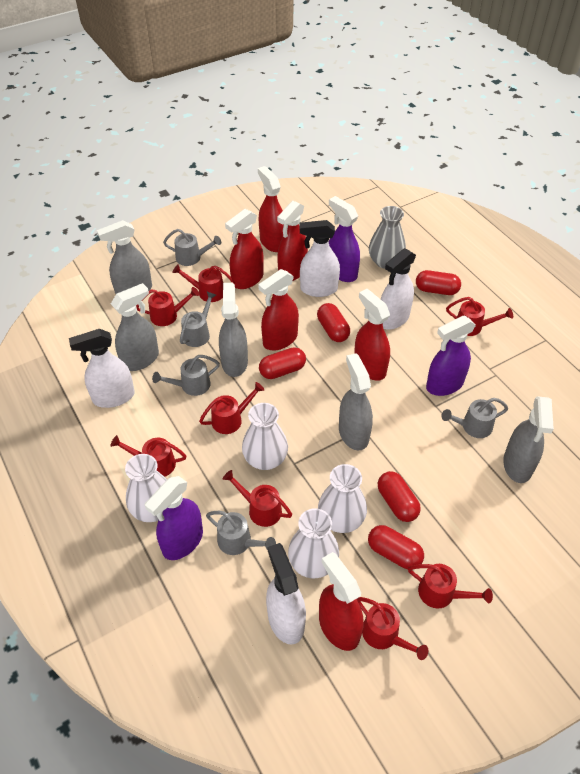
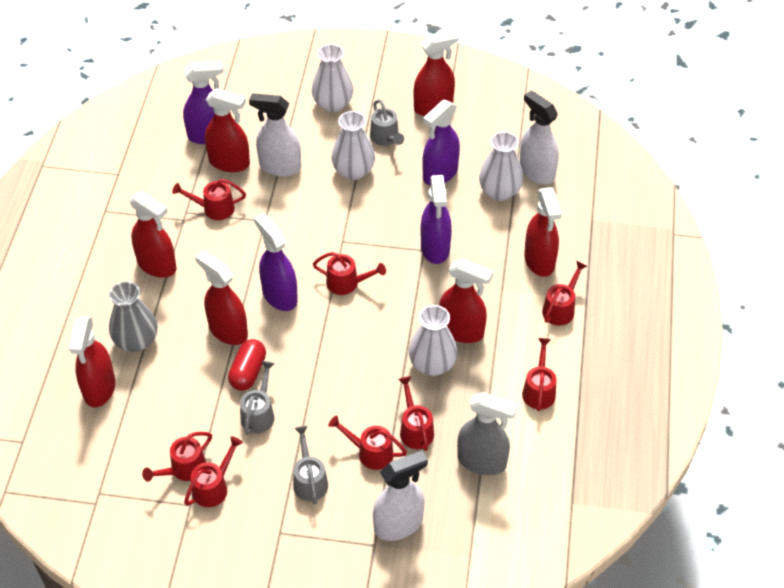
grey spray bottle: 5 -> 1
grey watering can: 5 -> 3
purple spray bottle: 3 -> 4
red capsule: 5 -> 1
red spray bottle: 6 -> 7
white spray bottle: 4 -> 3

